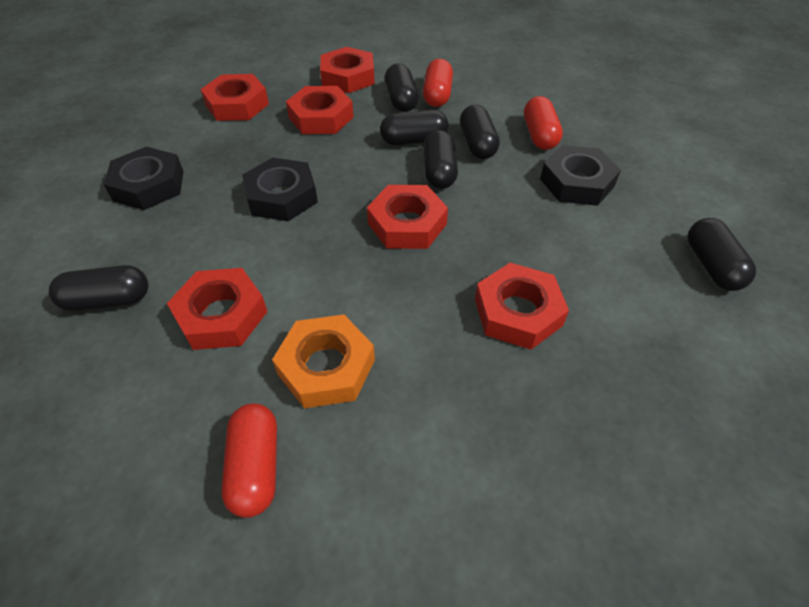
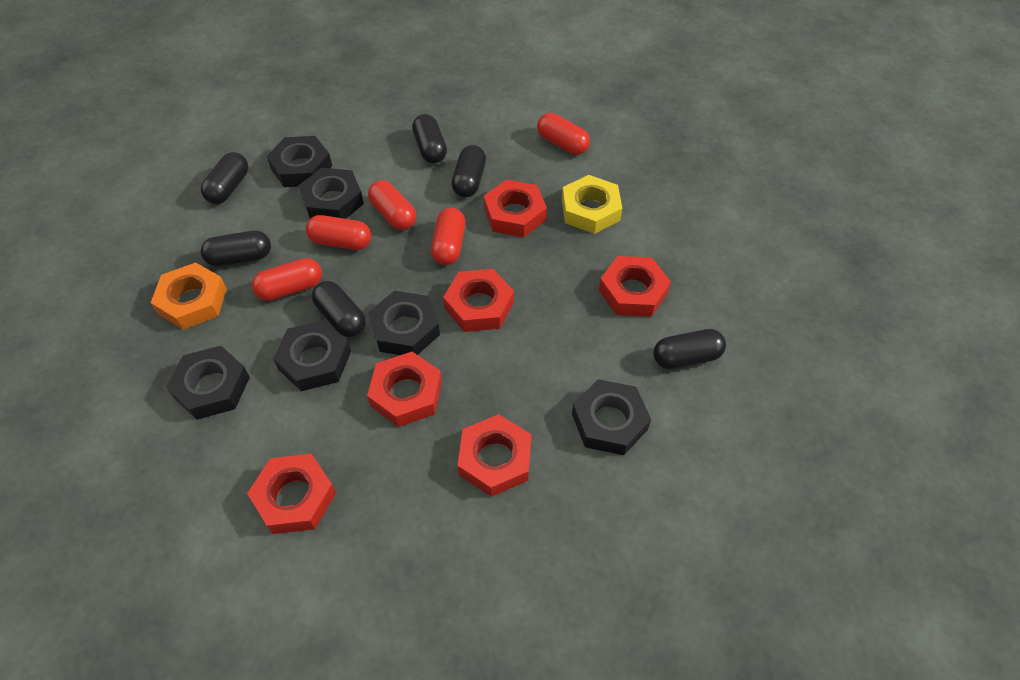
black nut: 3 -> 6
red capsule: 3 -> 5
yellow nut: 0 -> 1

